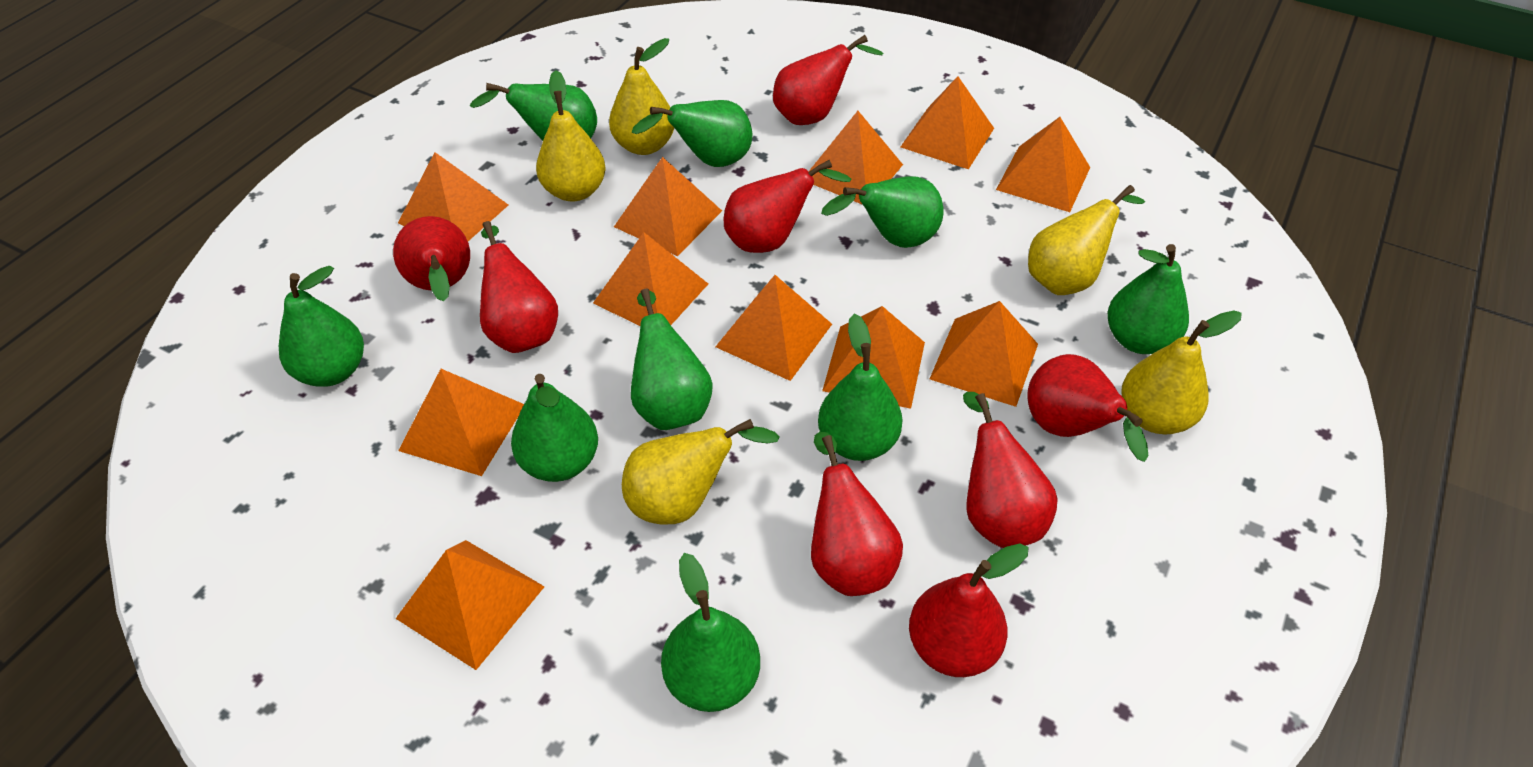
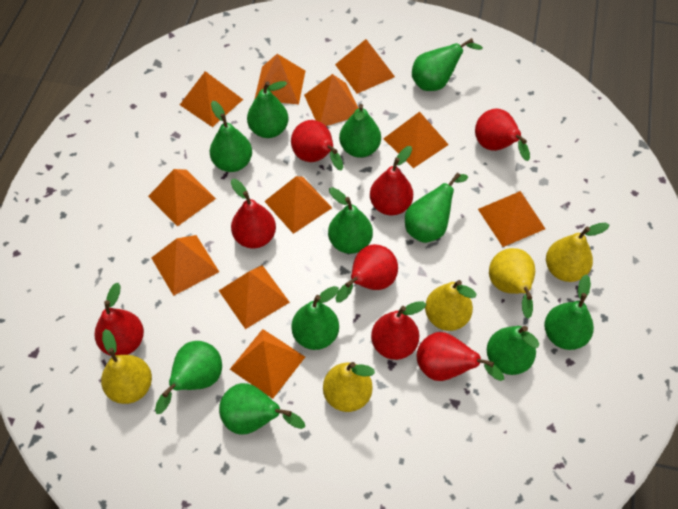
green pear: 9 -> 11

